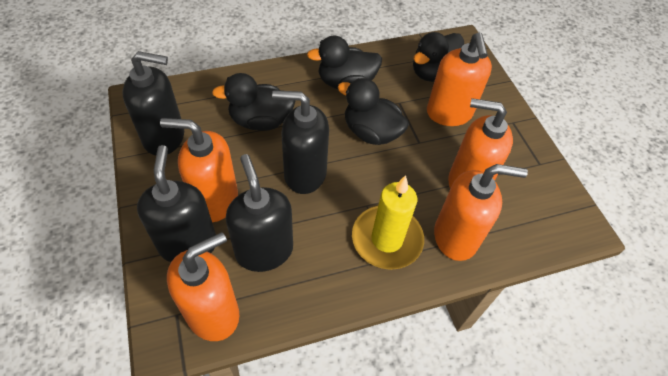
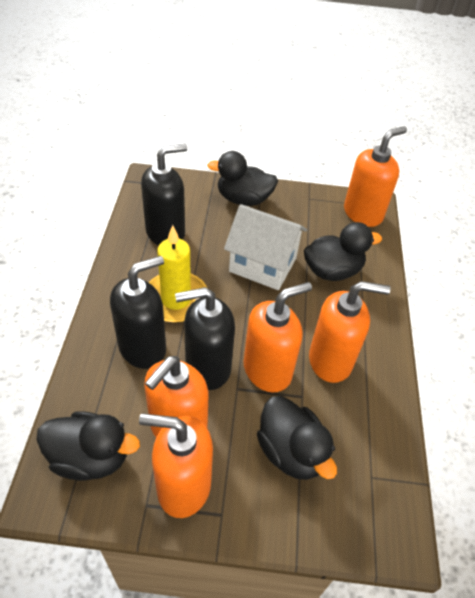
black soap dispenser: 4 -> 3
white house: 0 -> 1

